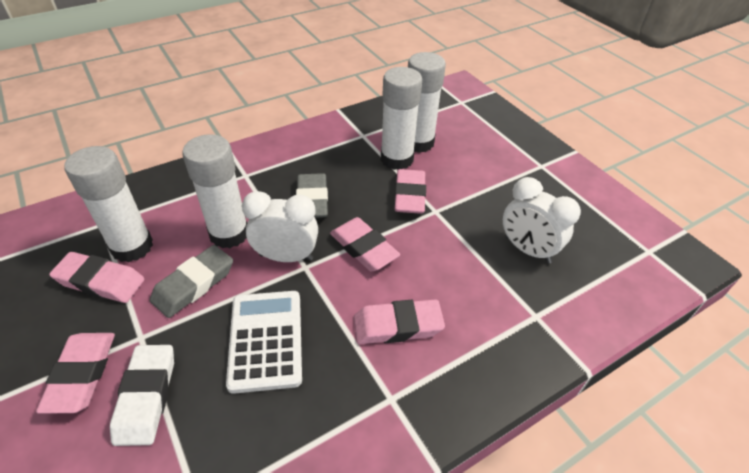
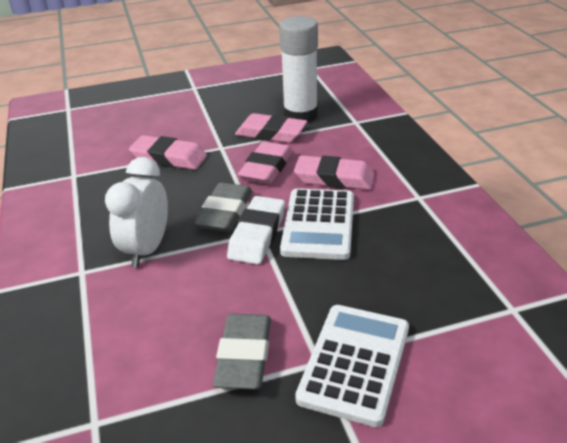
pink eraser: 5 -> 4
white calculator: 1 -> 2
white clock: 2 -> 1
white glue stick: 4 -> 1

